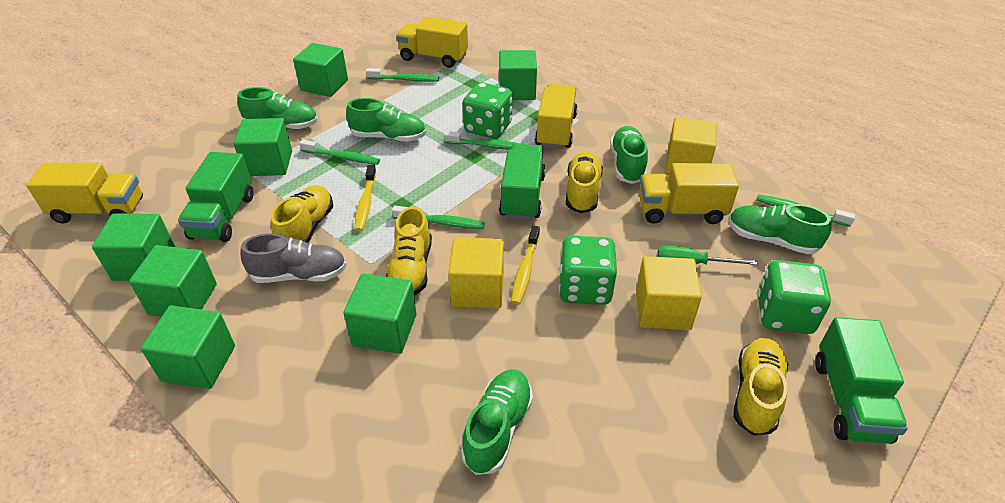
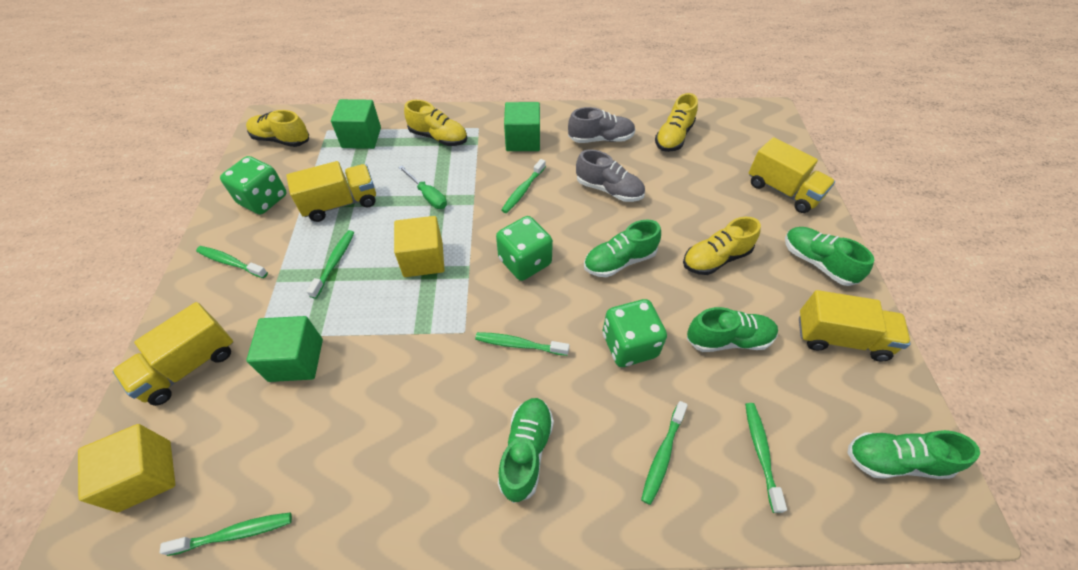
green cube: 7 -> 3
green toothbrush: 5 -> 7
green truck: 3 -> 0
grey shoe: 1 -> 2
yellow cube: 3 -> 2
yellow toothbrush: 2 -> 0

